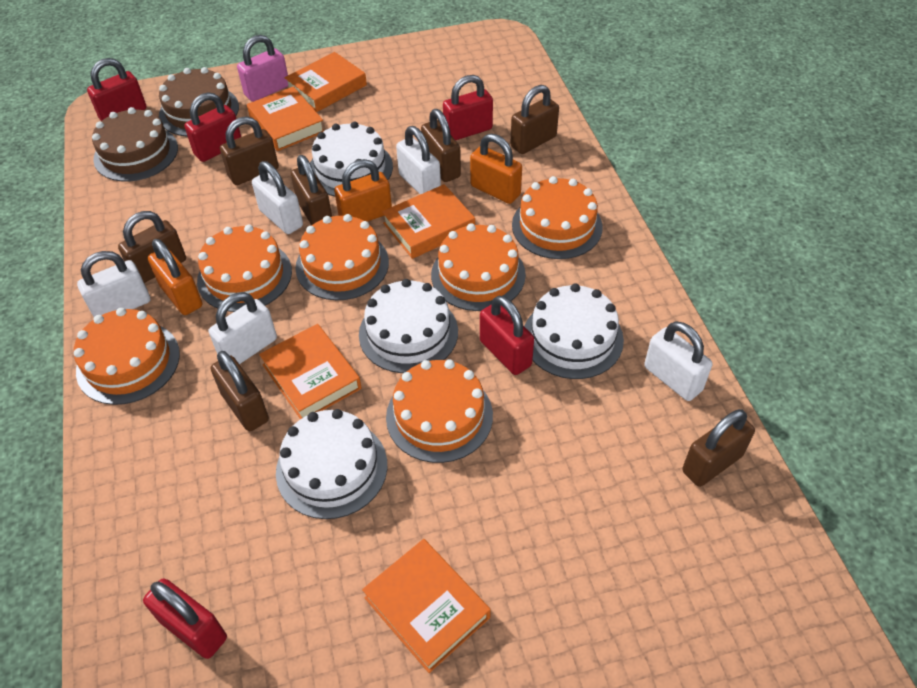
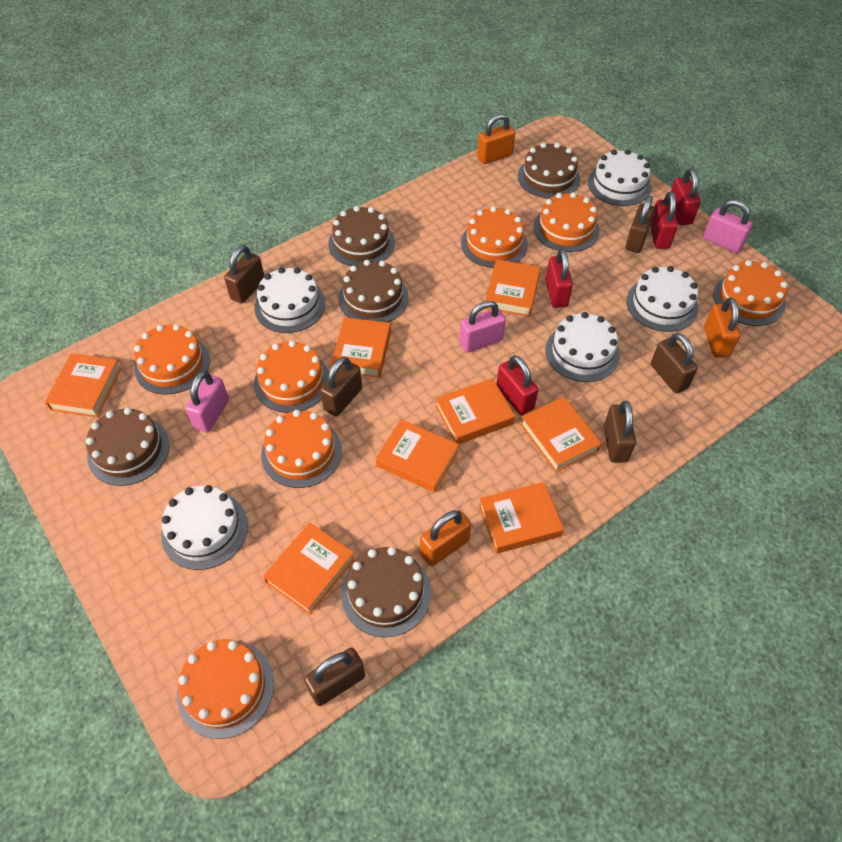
brown cake: 2 -> 5
brown padlock: 7 -> 6
orange book: 5 -> 8
orange cake: 6 -> 7
pink padlock: 1 -> 3
red padlock: 5 -> 4
white cake: 4 -> 5
white padlock: 5 -> 0

